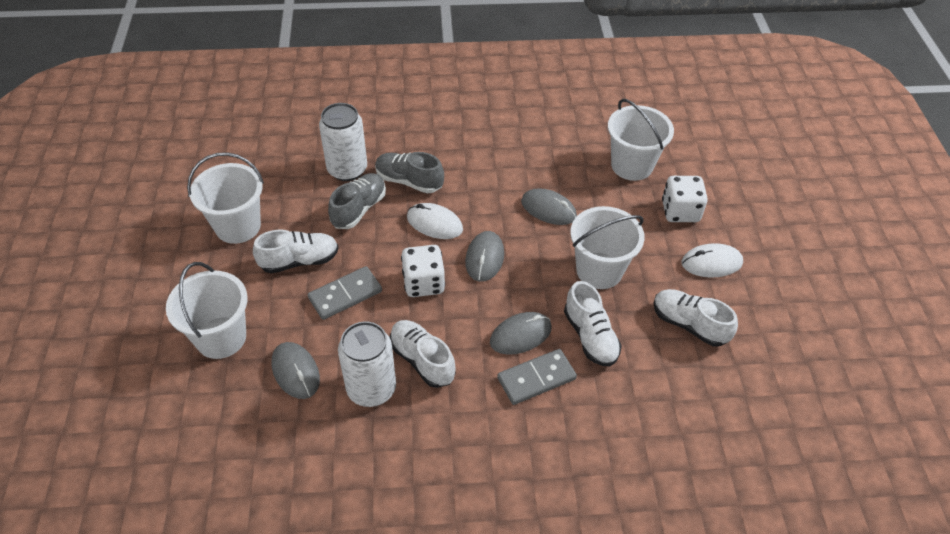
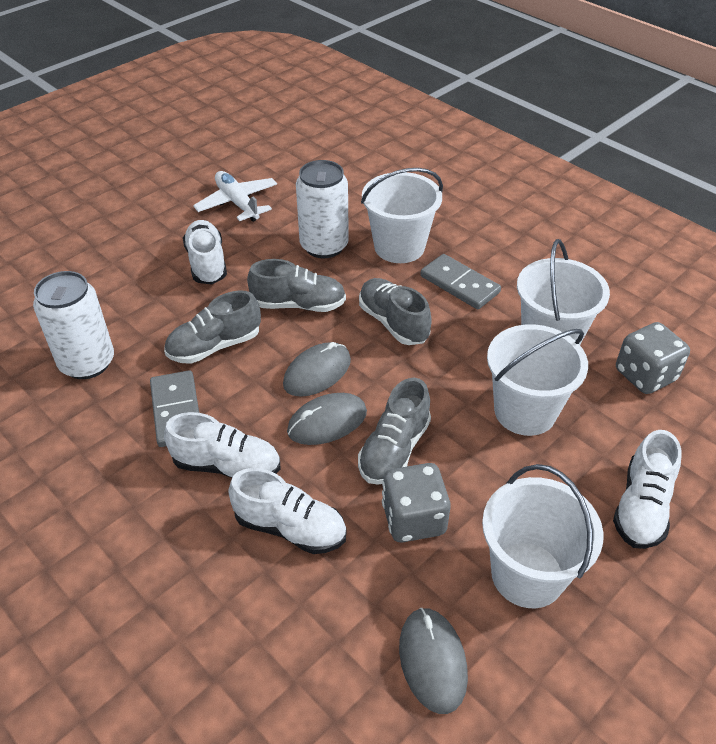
grey dice: 0 -> 2
grey mouse: 4 -> 3
grey shoe: 2 -> 4
white dice: 2 -> 0
white mouse: 2 -> 0
white plane: 0 -> 1

